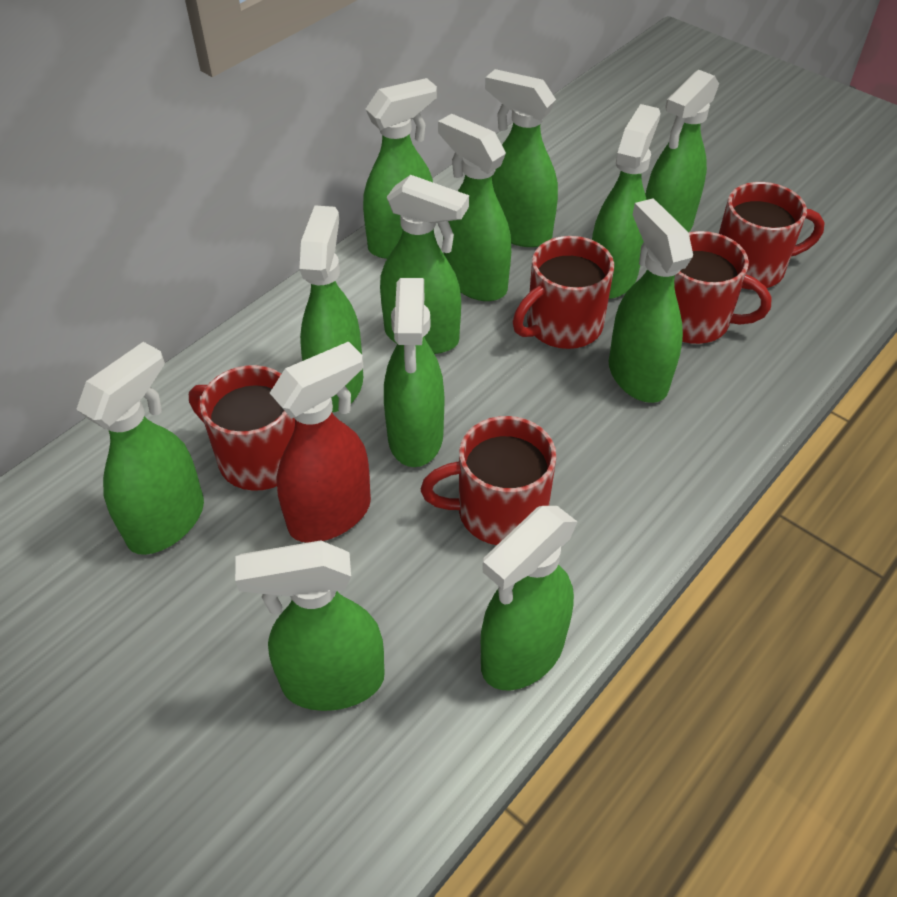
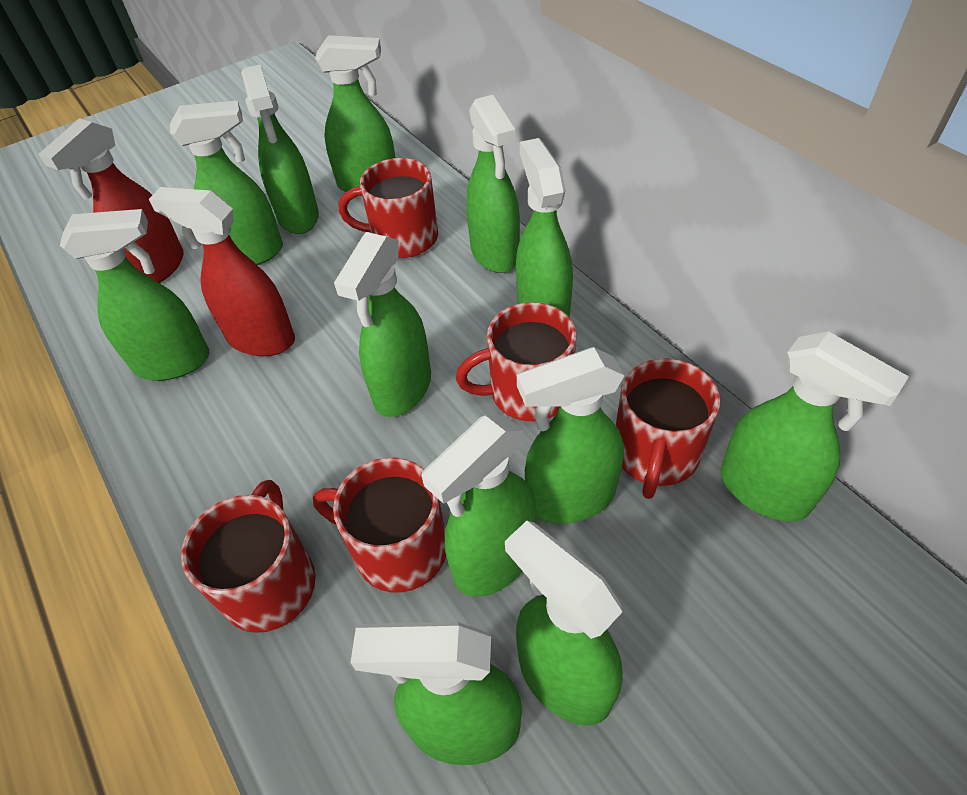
red spray bottle: 1 -> 2

